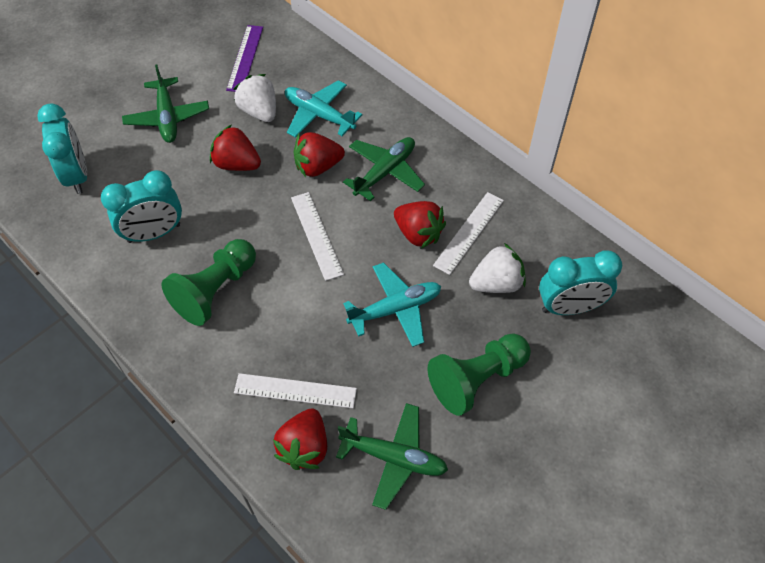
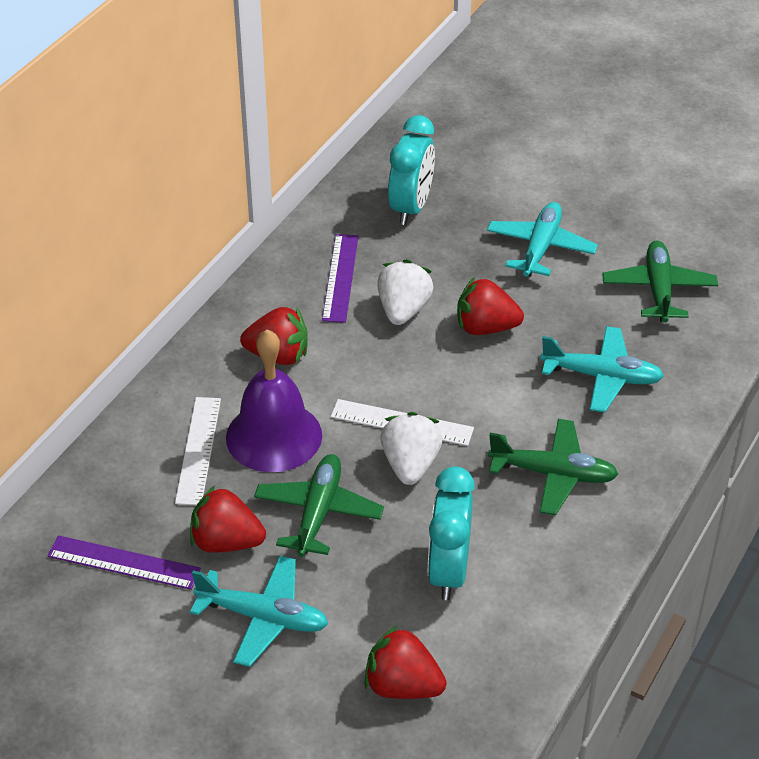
green pawn: 2 -> 0
purple bell: 0 -> 1
purple ruler: 1 -> 2
turquoise clock: 3 -> 2
turquoise plane: 2 -> 3
white ruler: 3 -> 2

